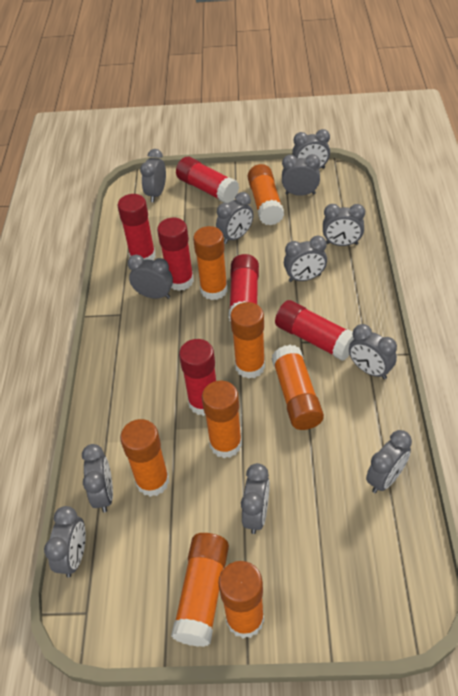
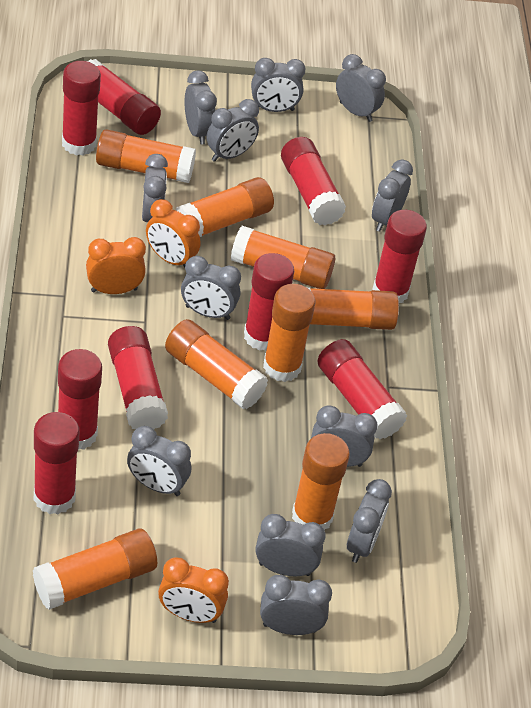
orange clock: 0 -> 3
red glue stick: 6 -> 9

